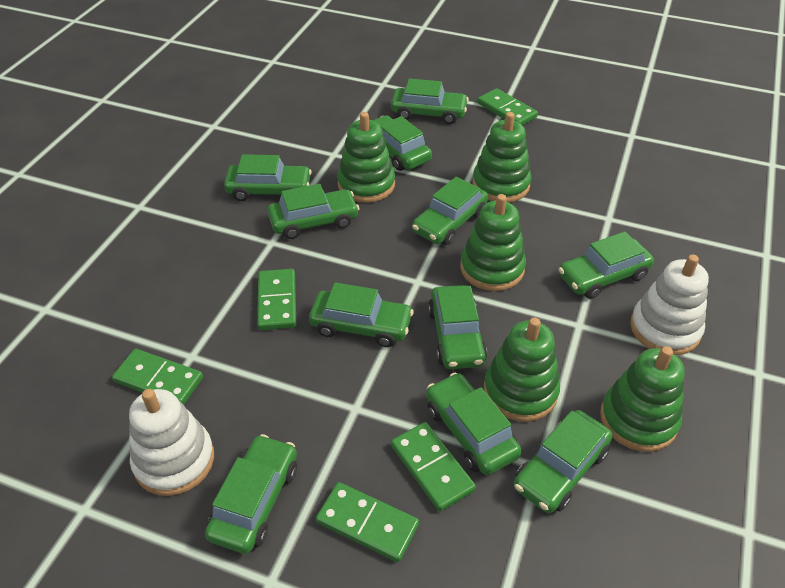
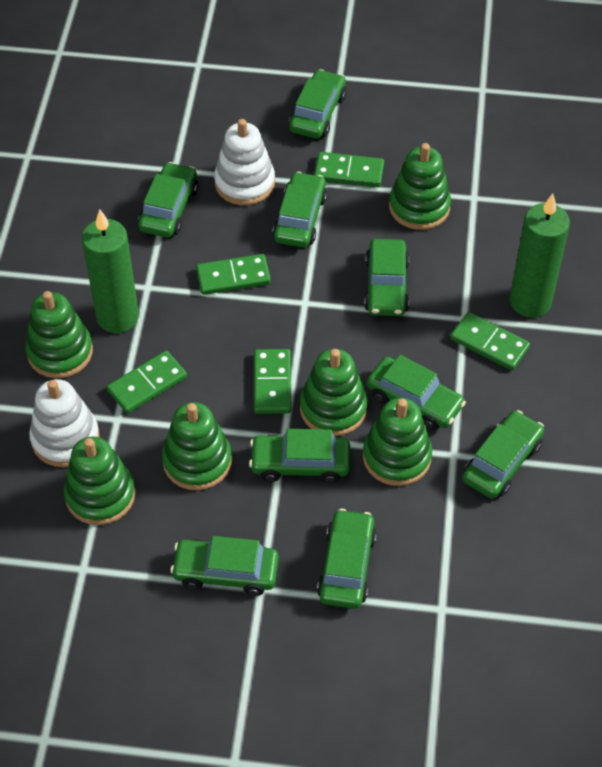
green candle: 0 -> 2
green car: 11 -> 9
green stacking toy: 5 -> 6

